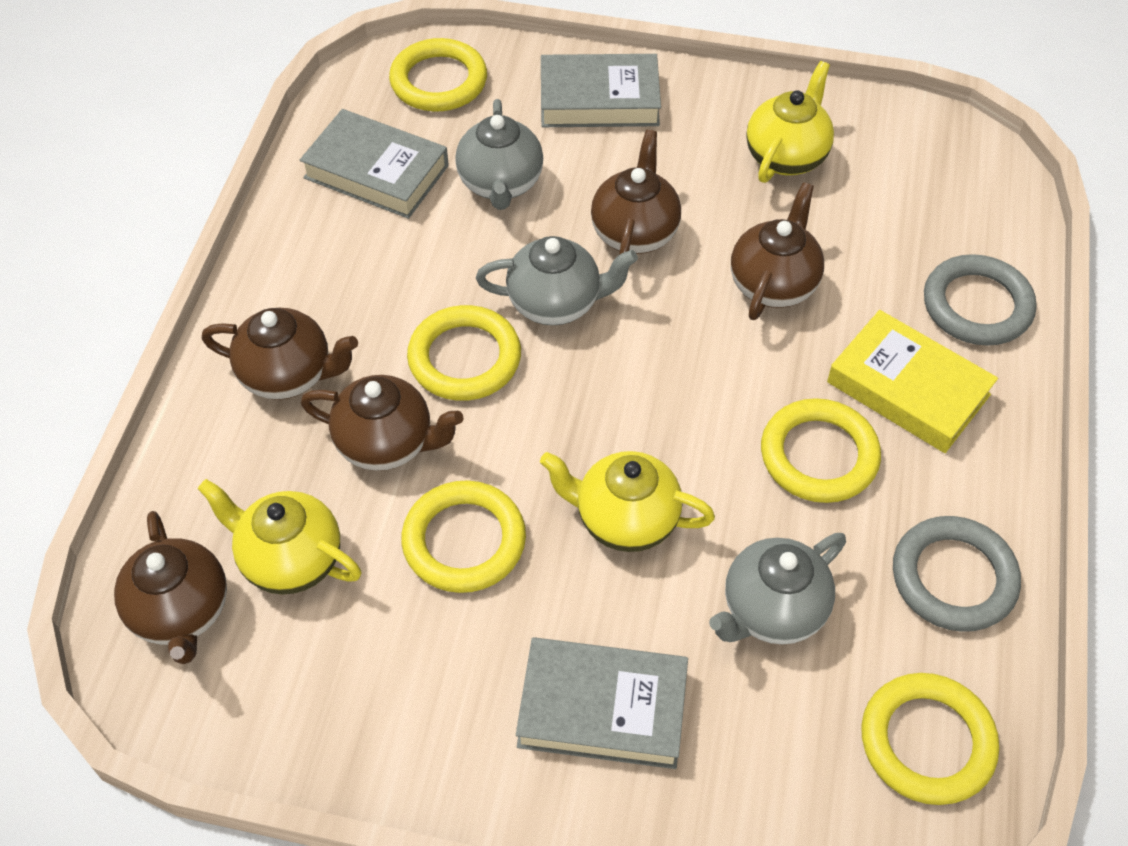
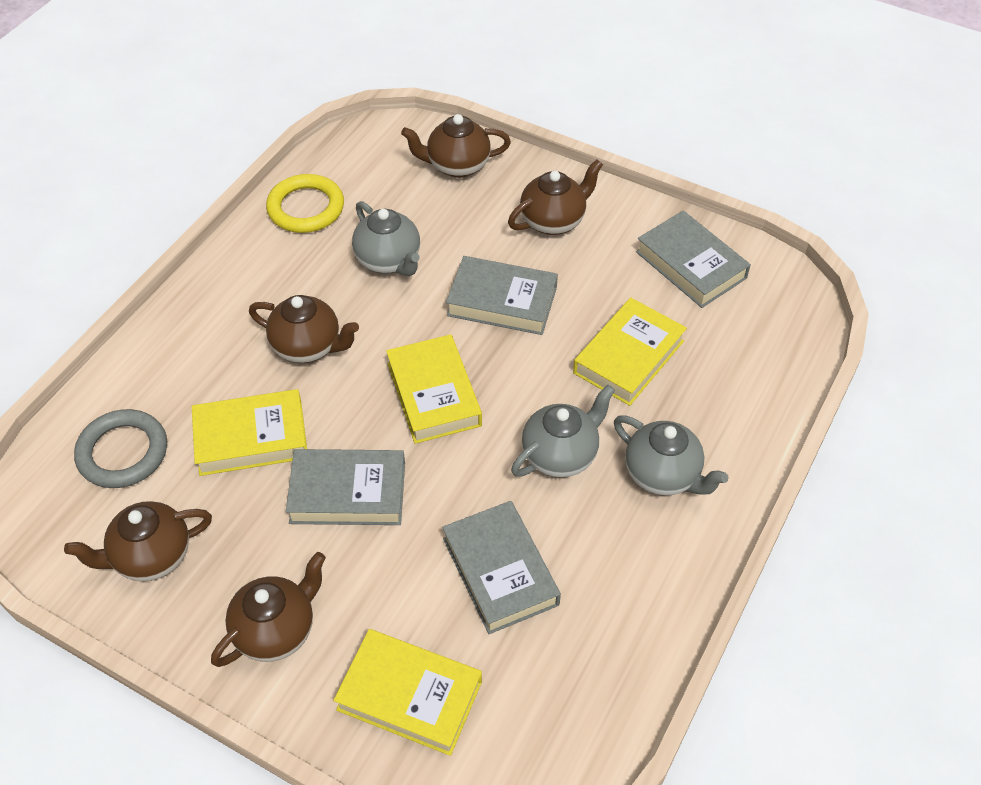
grey book: 3 -> 4
grey ring: 2 -> 1
yellow book: 1 -> 4
yellow ring: 5 -> 1
yellow teapot: 3 -> 0

